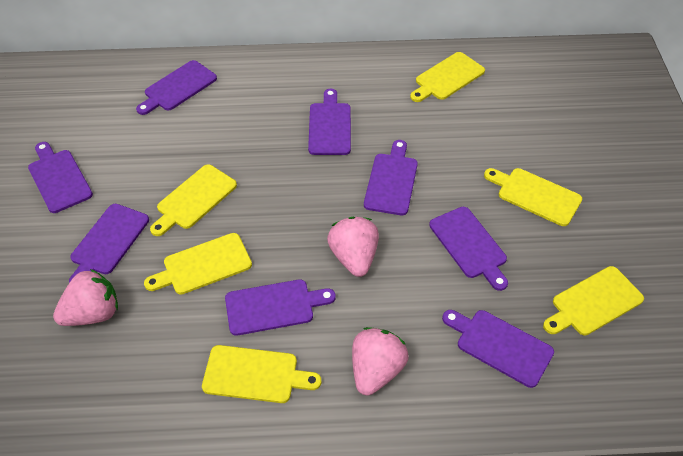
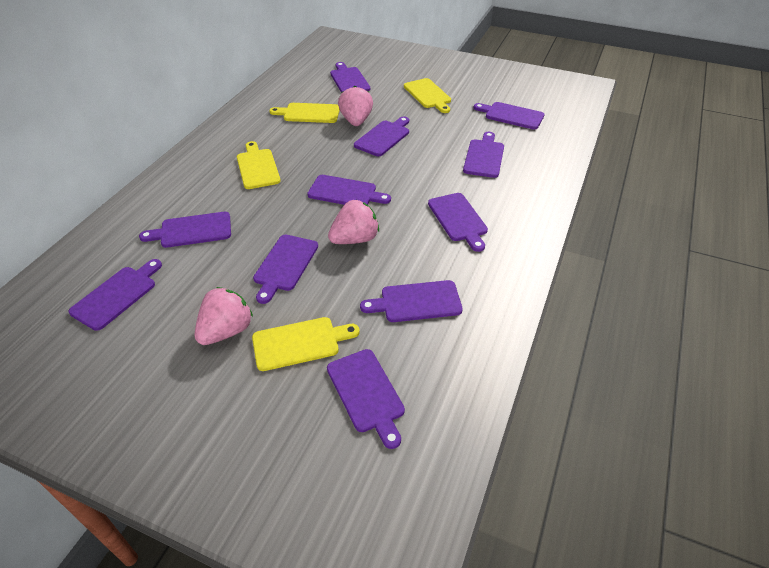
purple cutting board: 8 -> 11
yellow cutting board: 6 -> 4

